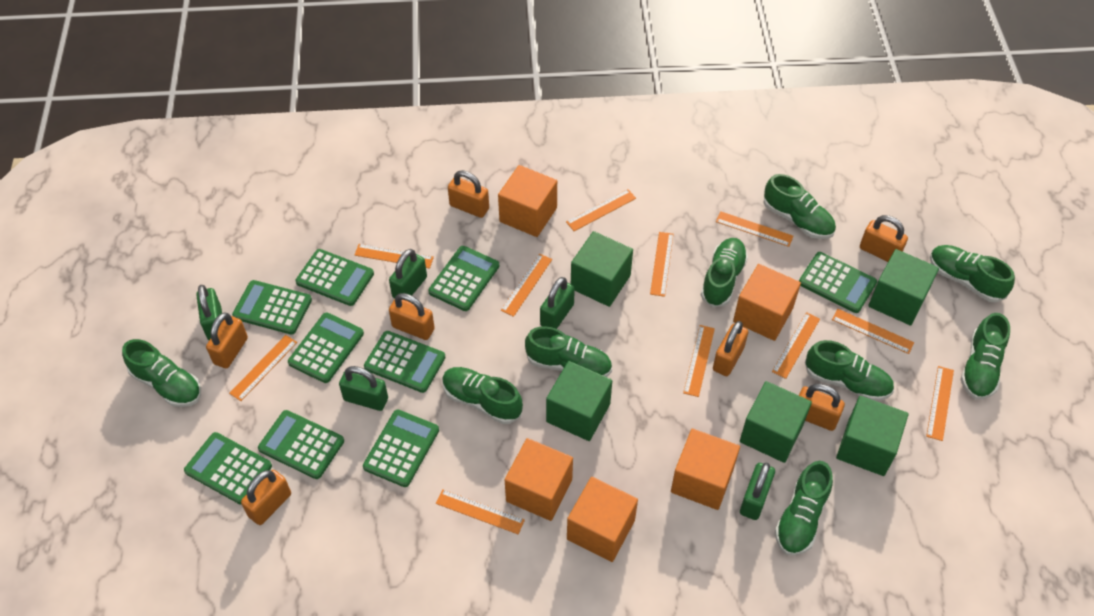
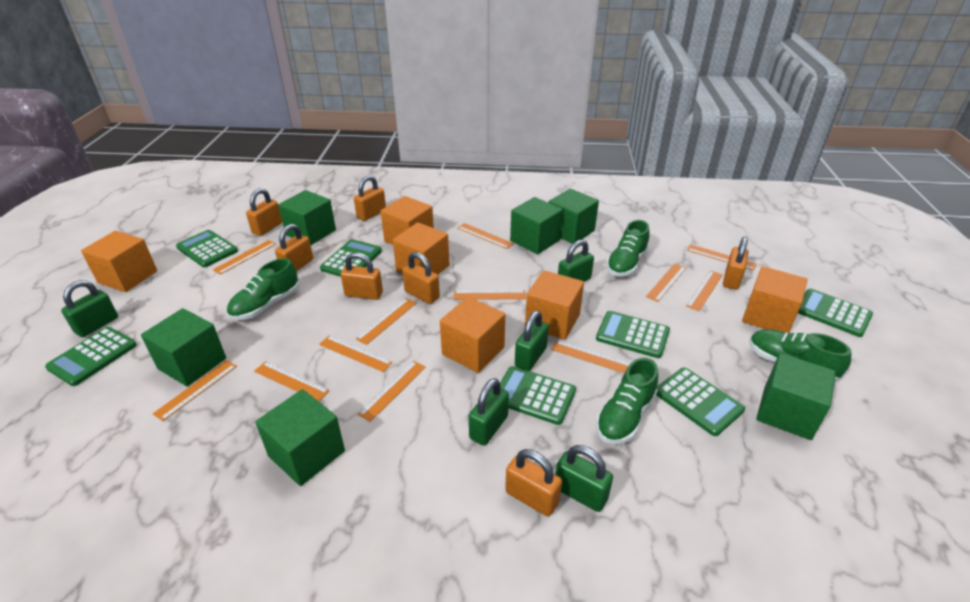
green calculator: 9 -> 7
green cube: 5 -> 6
green shoe: 9 -> 4
orange cube: 5 -> 6
orange ruler: 11 -> 12

